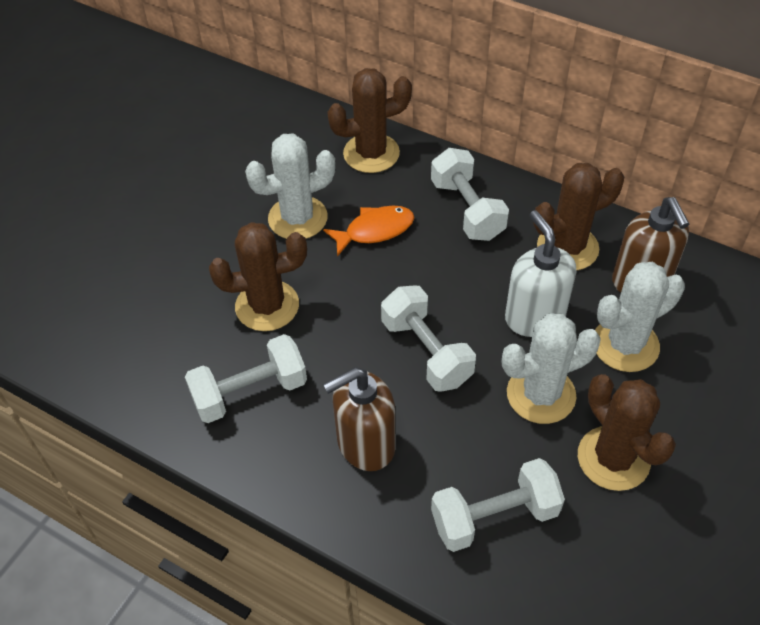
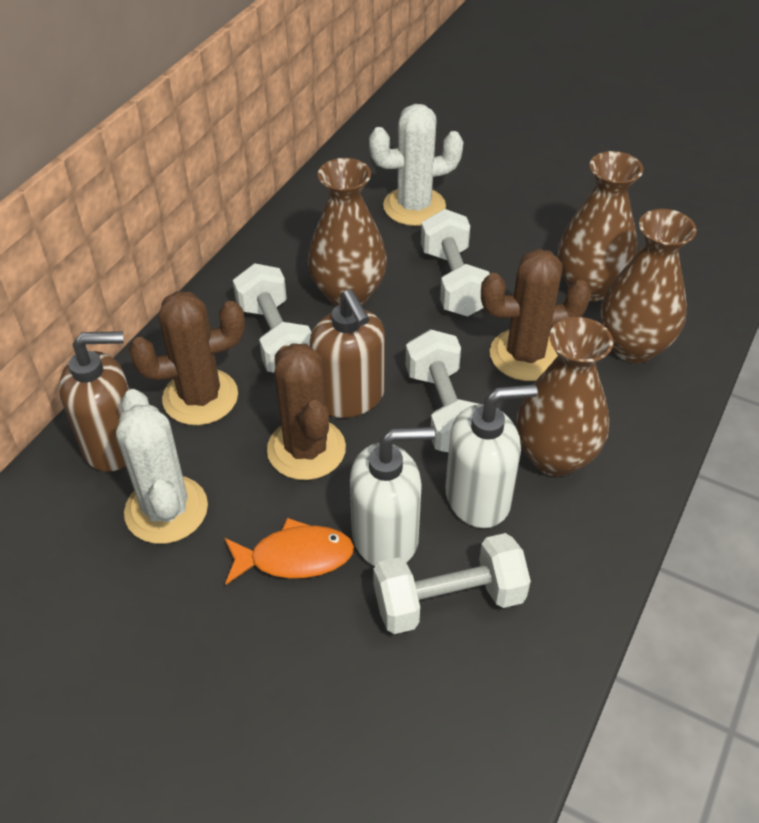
brown cactus: 4 -> 3
brown vase: 0 -> 4
white cactus: 3 -> 2
white soap dispenser: 1 -> 2

